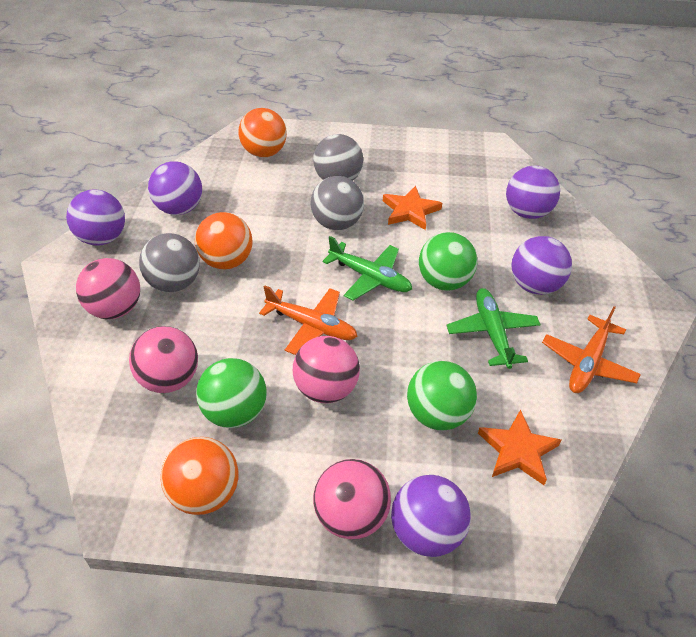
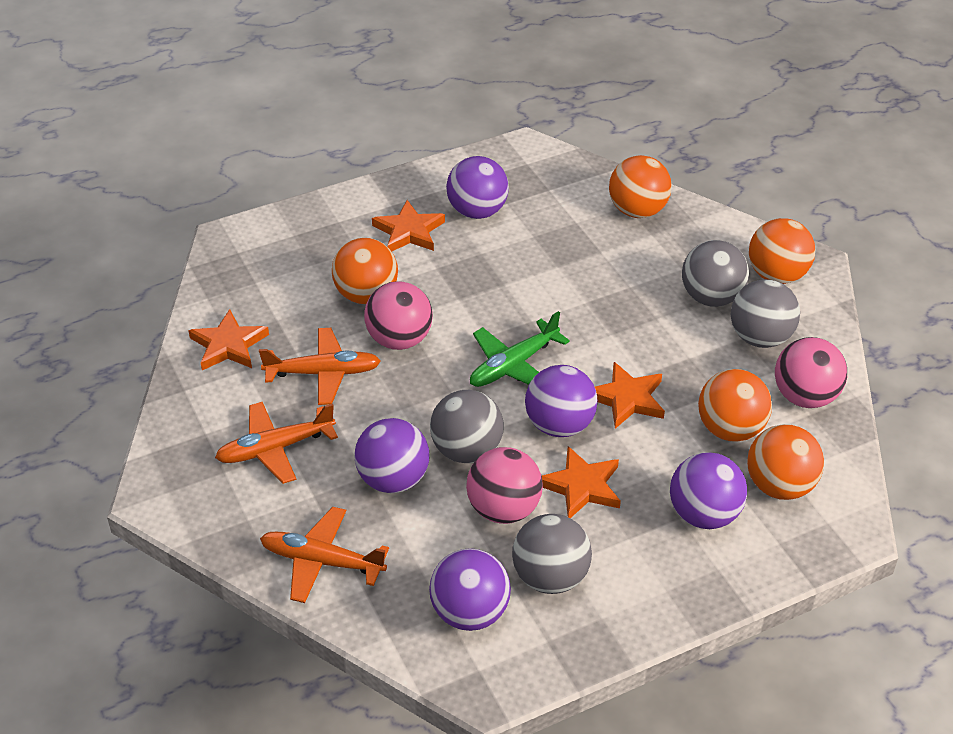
green ball: 3 -> 0
green plane: 2 -> 1
grey ball: 3 -> 4
orange ball: 3 -> 5
orange plane: 2 -> 3
orange star: 2 -> 4
pink ball: 4 -> 3

